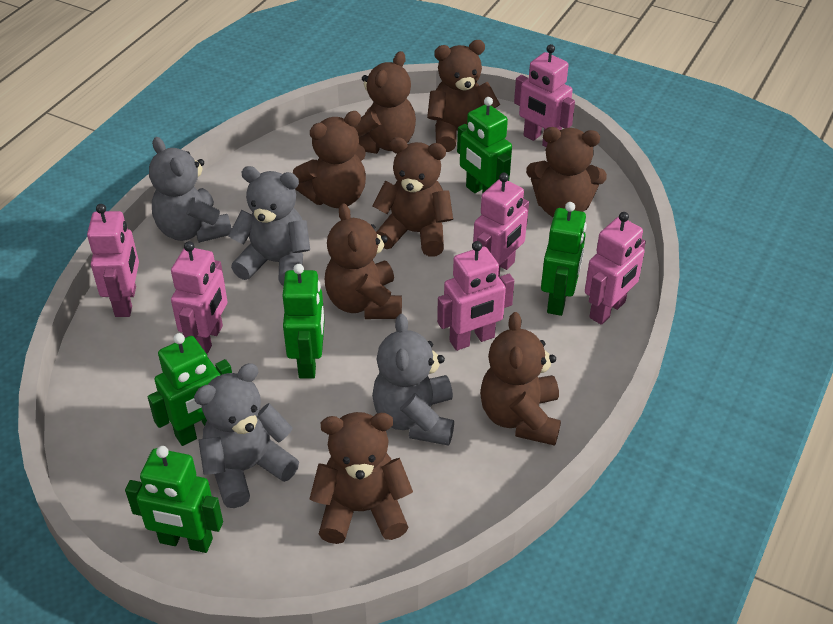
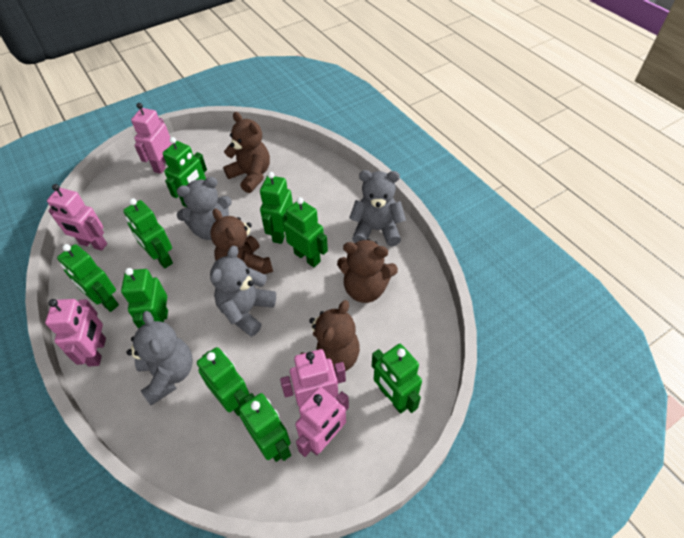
brown teddy bear: 8 -> 4
green robot: 5 -> 9
pink robot: 6 -> 5

